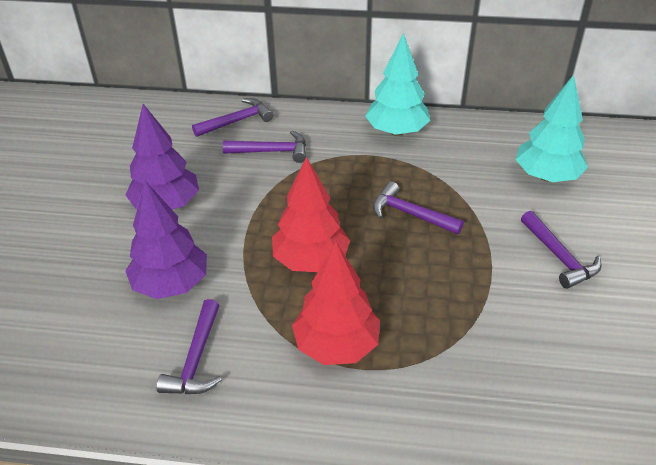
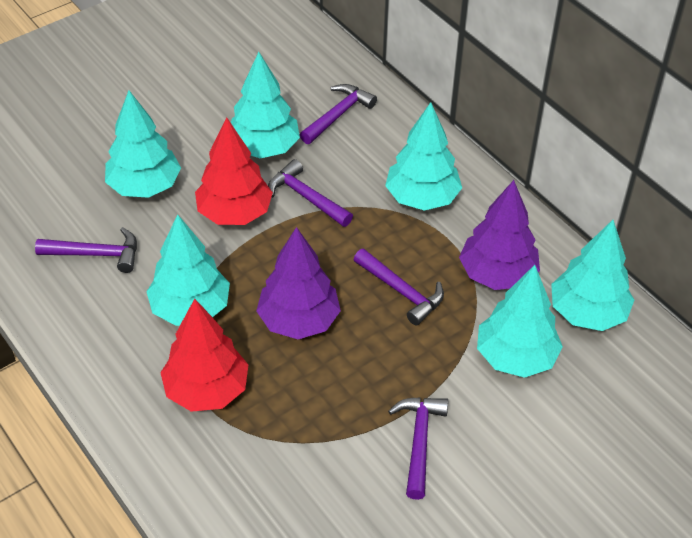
turquoise tree: 2 -> 6

